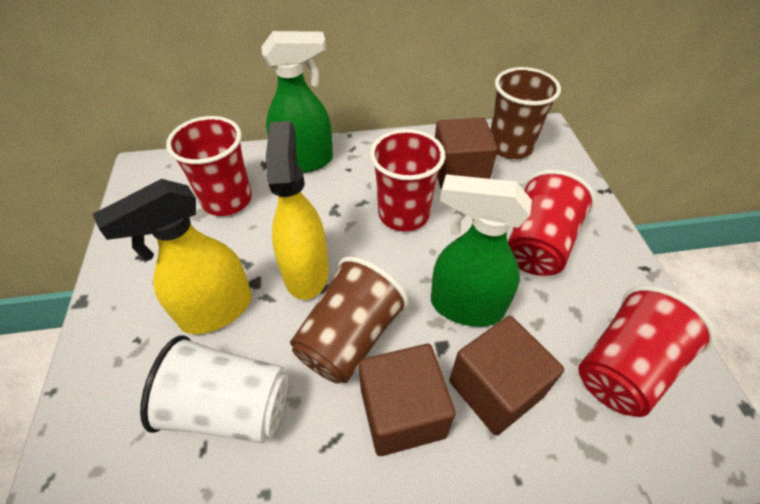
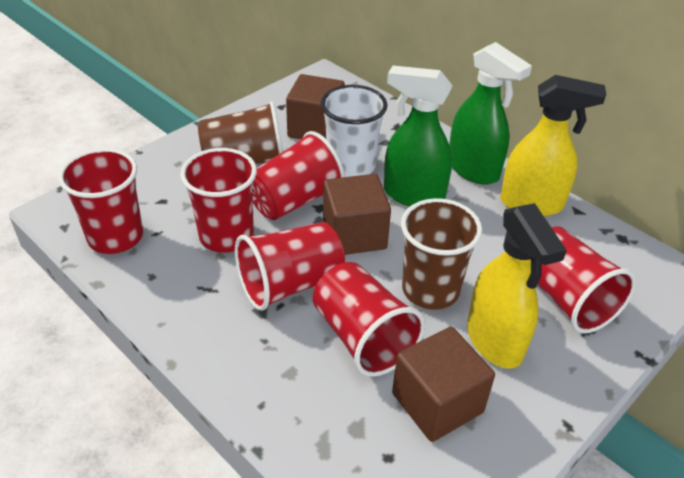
red cup: 4 -> 6

